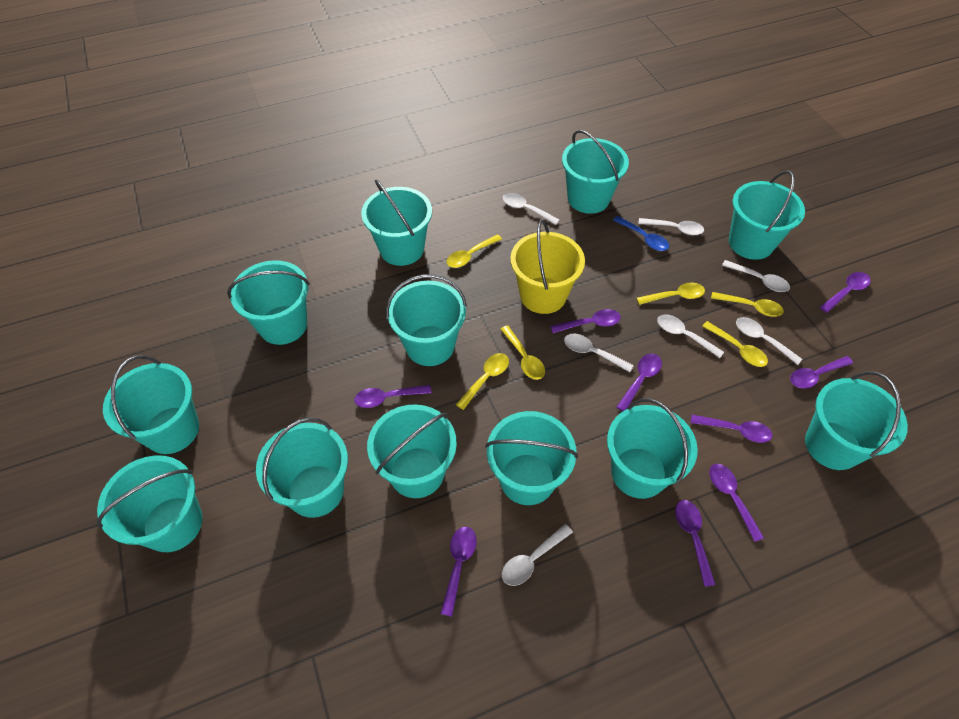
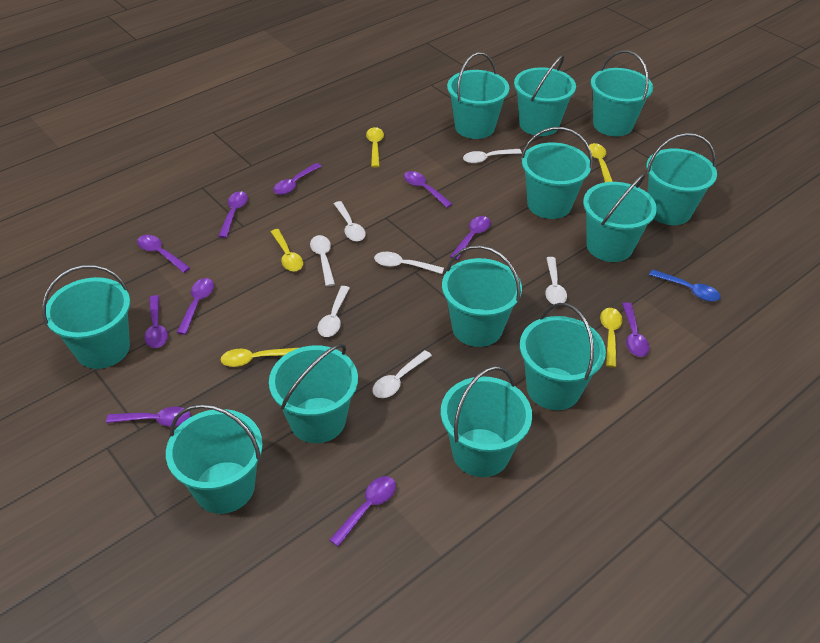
purple spoon: 9 -> 10
yellow bucket: 1 -> 0
yellow spoon: 6 -> 5

